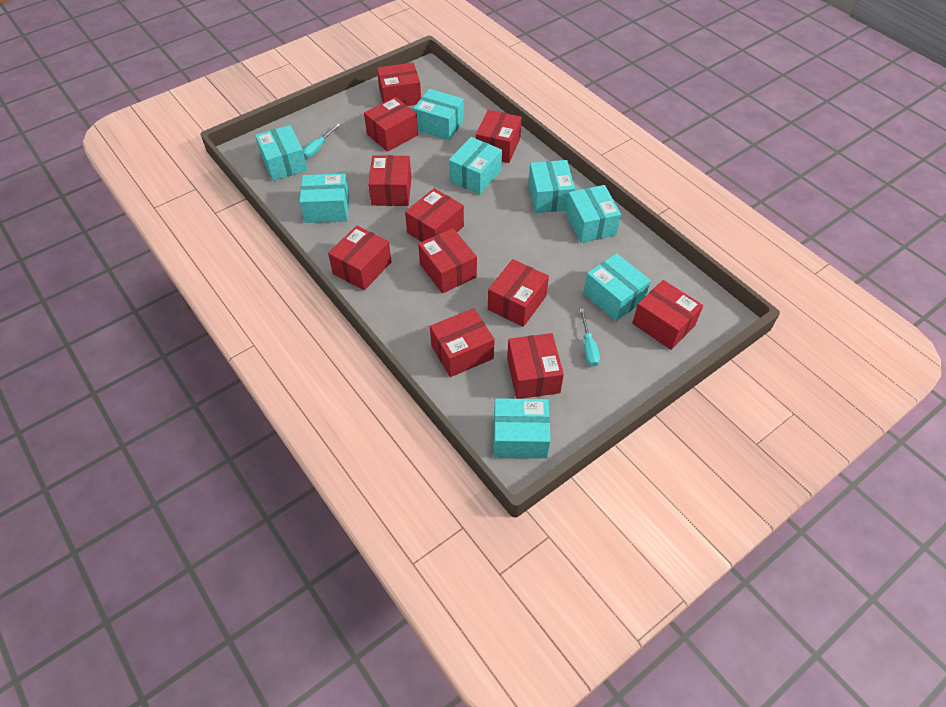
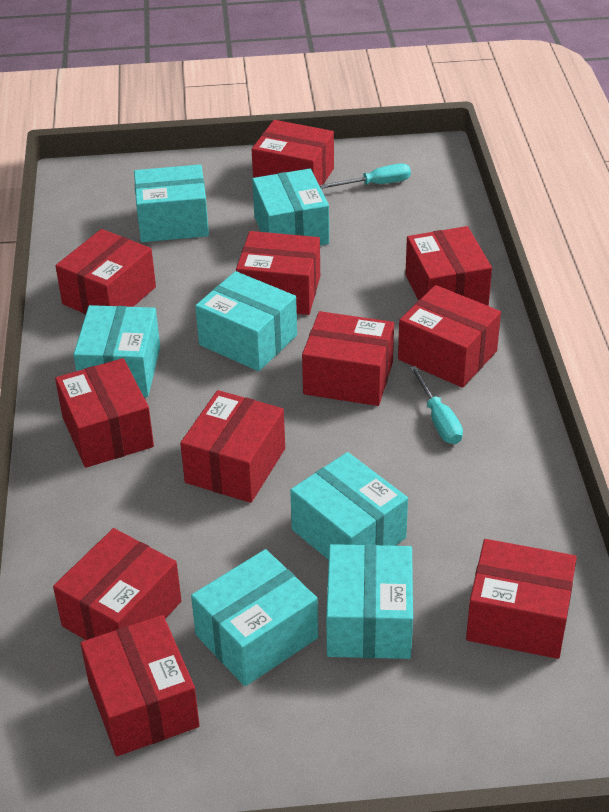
turquoise box: 8 -> 7

